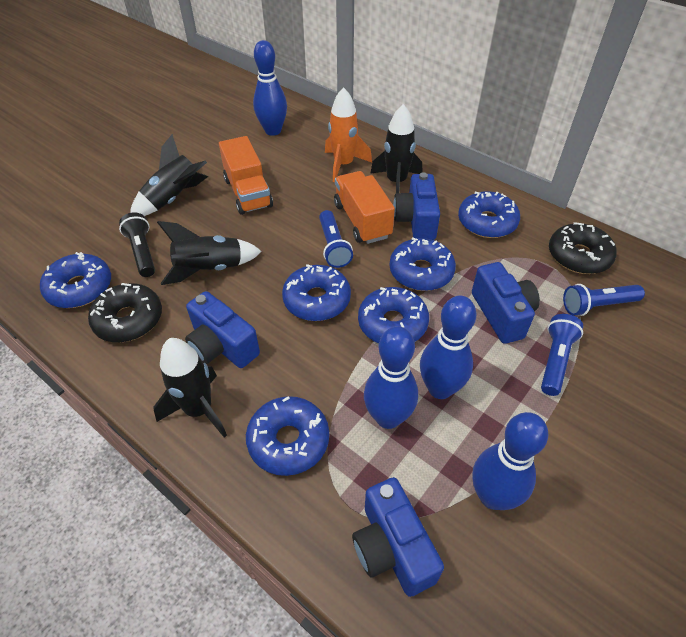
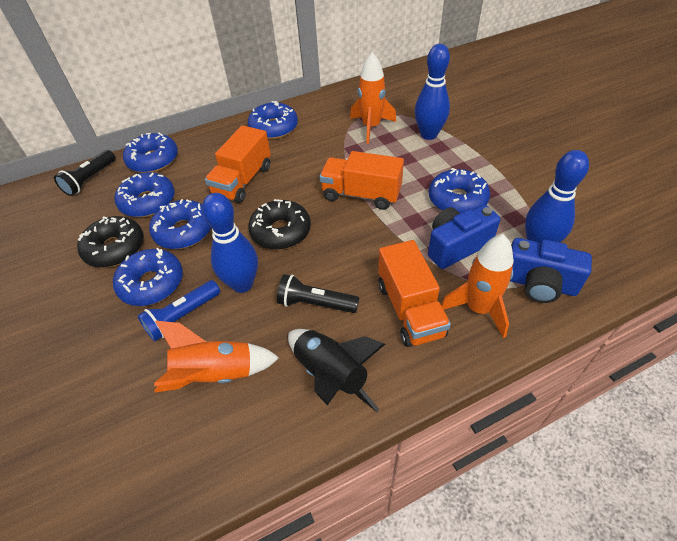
black flashlight: 1 -> 2
black rocket: 4 -> 1
blue bowling pin: 4 -> 3
blue camera: 4 -> 2
blue flashlight: 3 -> 1
orange rocket: 1 -> 3
orange truck: 2 -> 3

